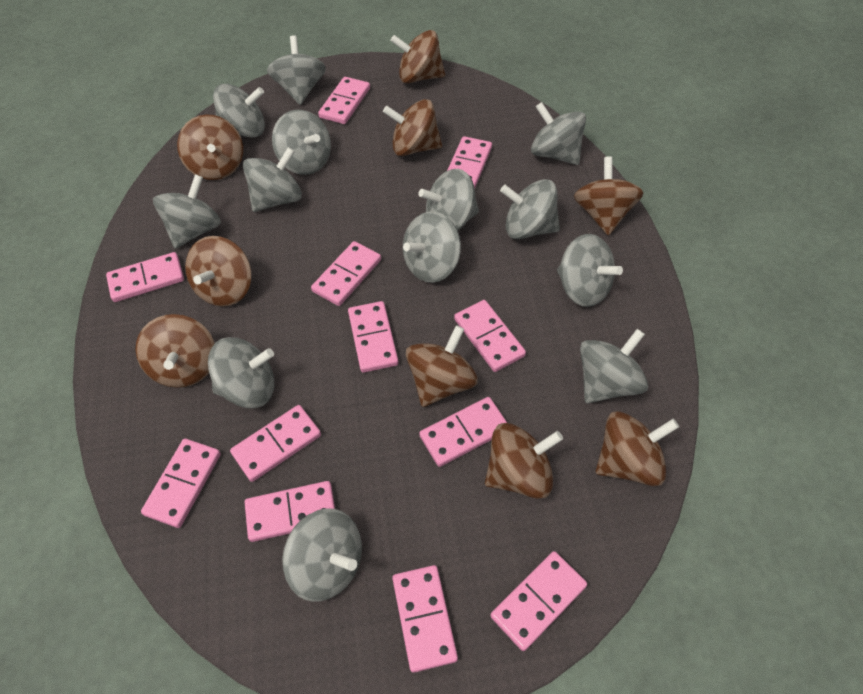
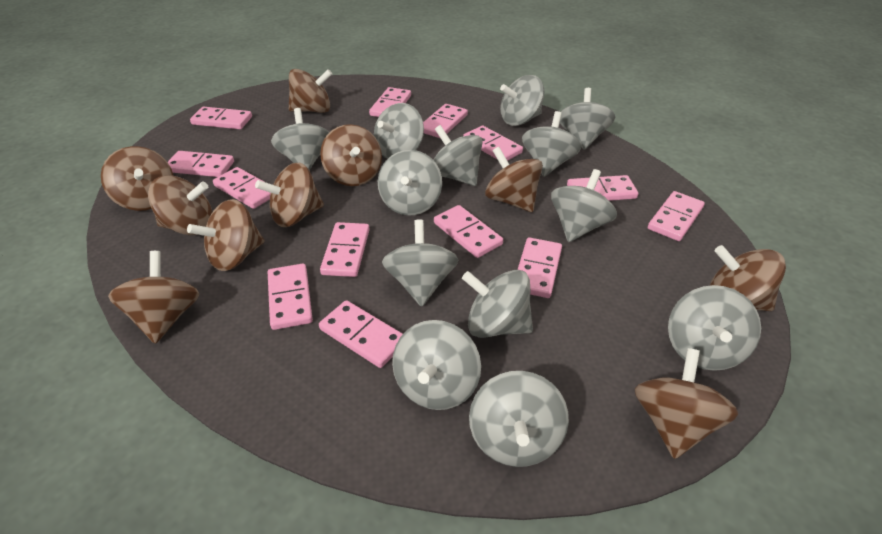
brown spinning top: 9 -> 10
pink domino: 12 -> 13

